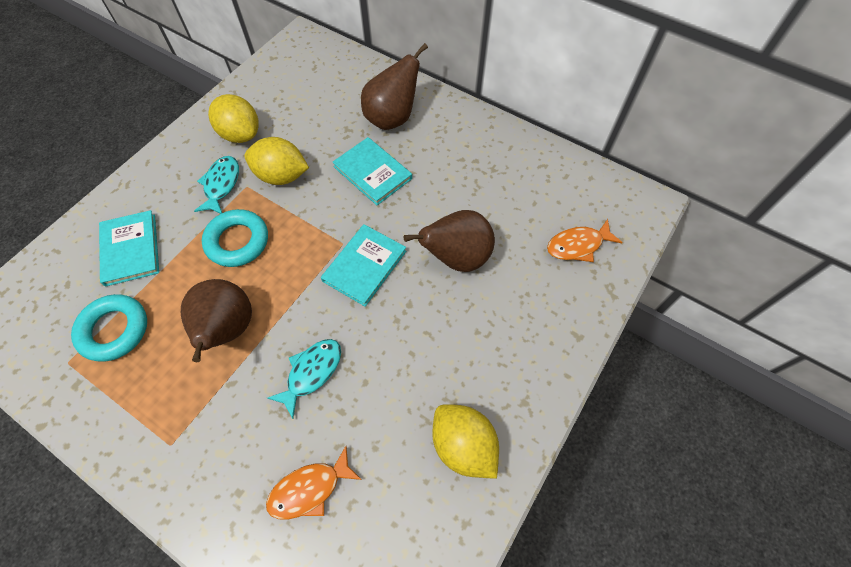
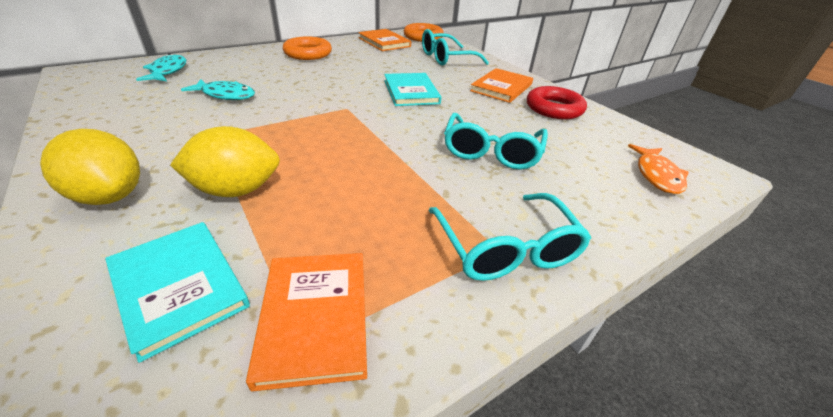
brown pear: 3 -> 0
orange book: 0 -> 3
orange fish: 2 -> 1
orange ring: 0 -> 2
red ring: 0 -> 1
turquoise book: 3 -> 2
turquoise glasses: 0 -> 3
turquoise ring: 2 -> 0
yellow lemon: 3 -> 2

